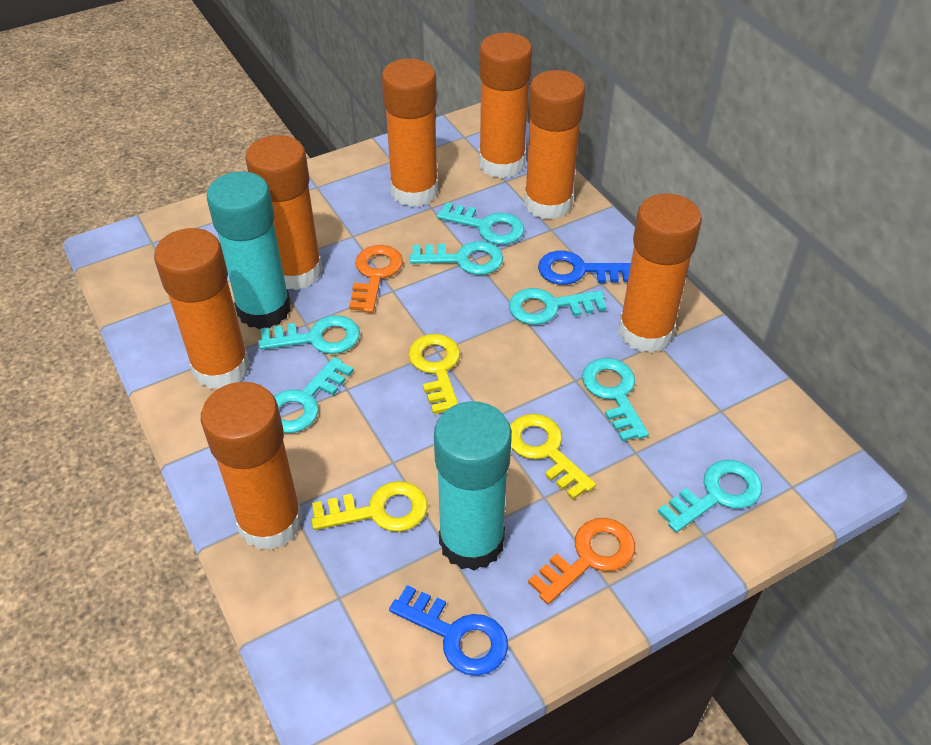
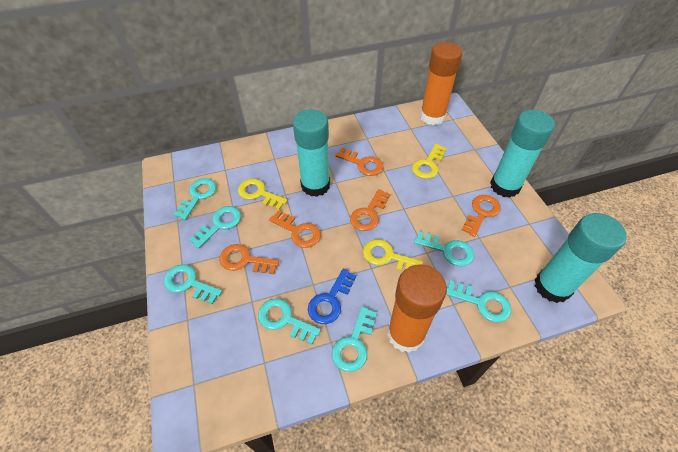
blue key: 2 -> 1
orange glue stick: 7 -> 2
orange key: 2 -> 5
turquoise glue stick: 2 -> 3

